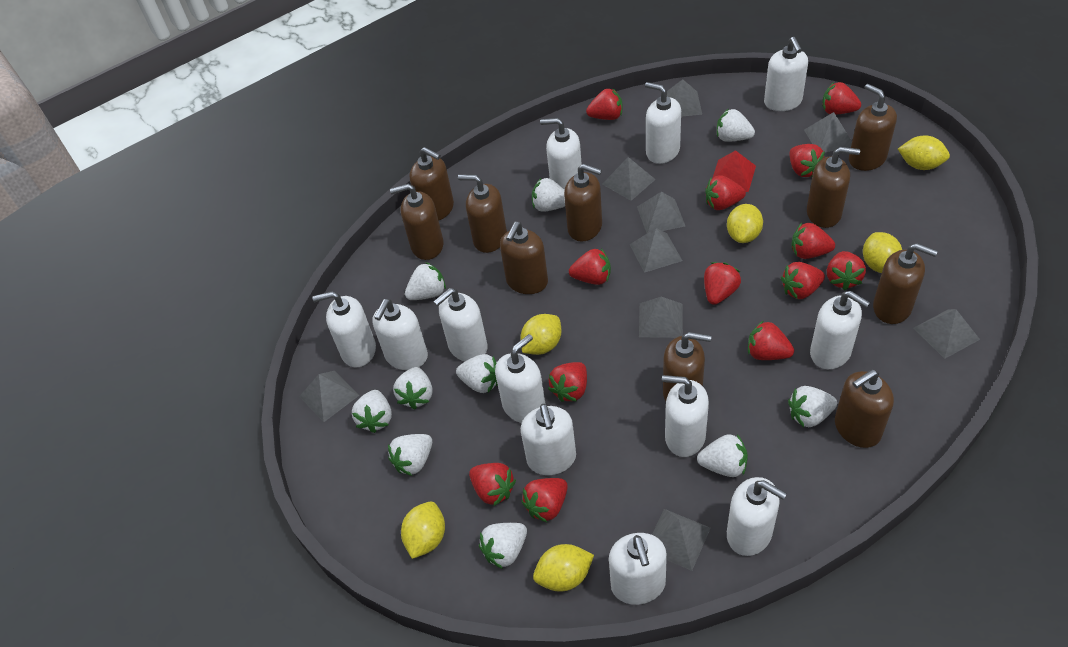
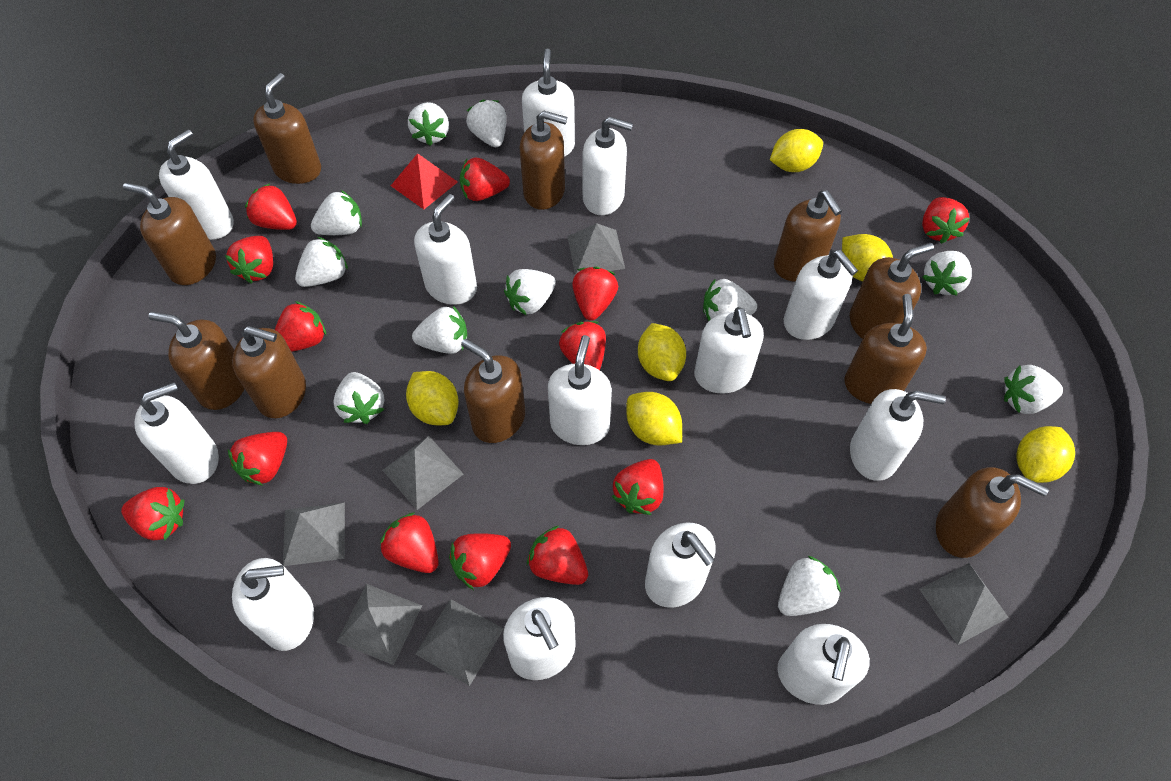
grey pyramid: 9 -> 6
white soap dispenser: 12 -> 13
white strawberry: 10 -> 11

